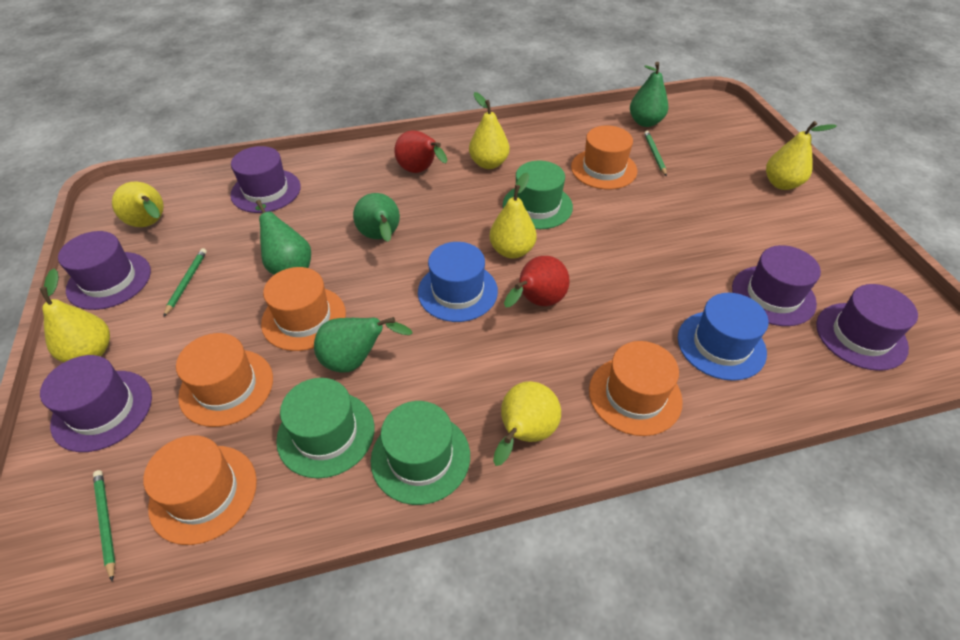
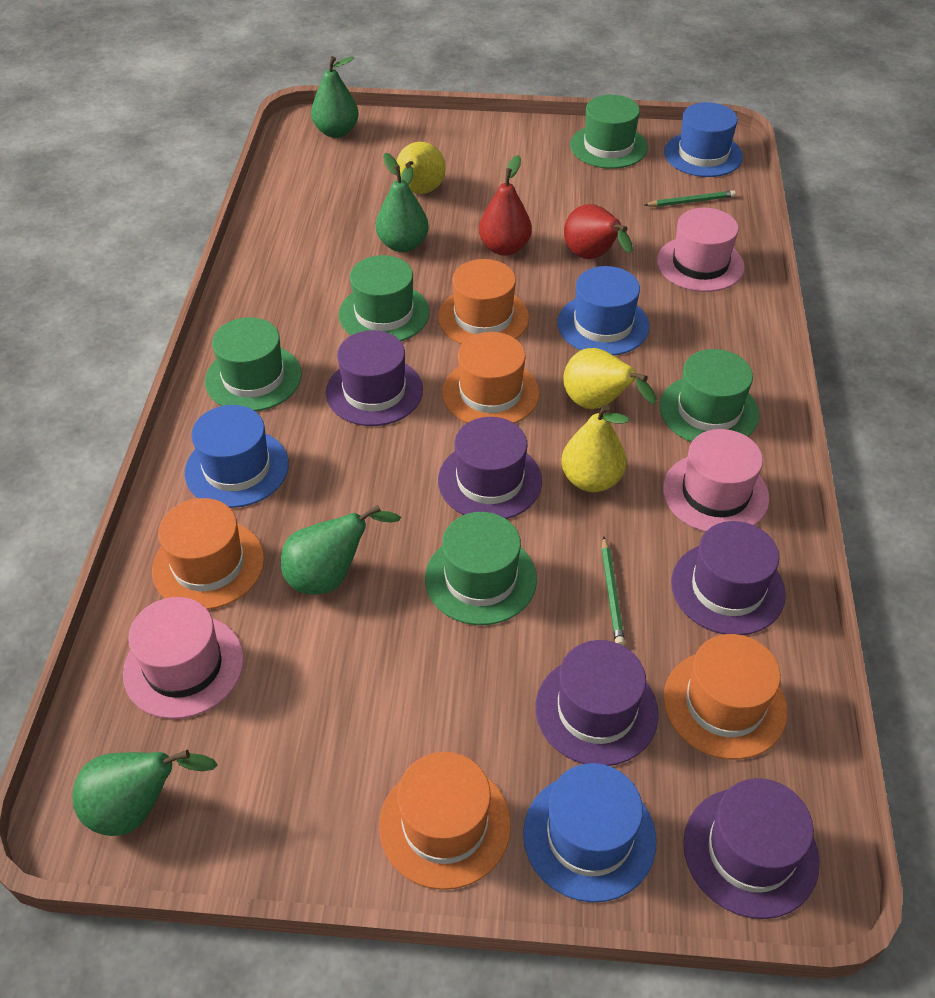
blue hat: 2 -> 4
green hat: 3 -> 5
green pencil: 3 -> 2
pink hat: 0 -> 3
yellow pear: 6 -> 3

